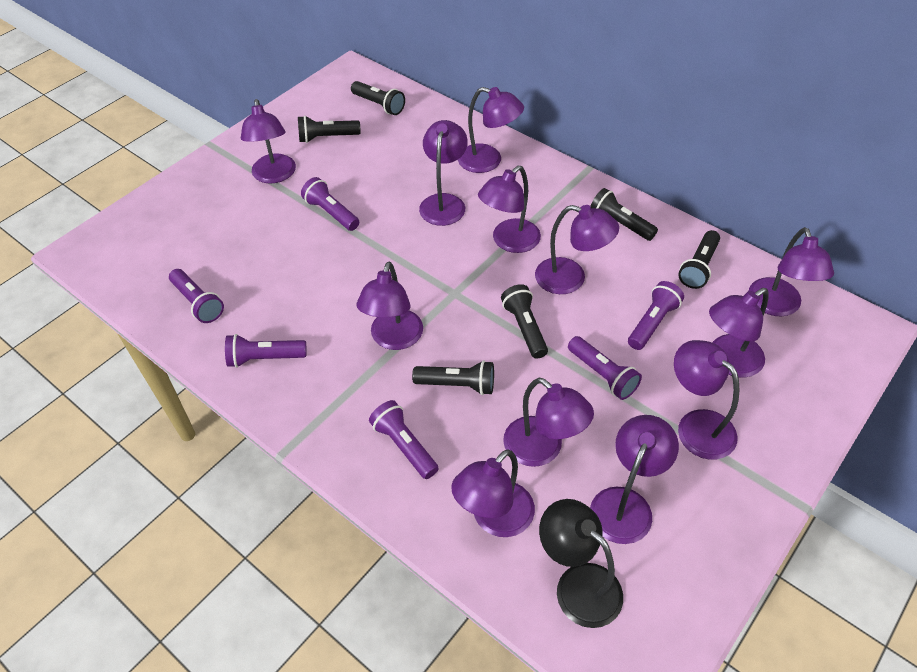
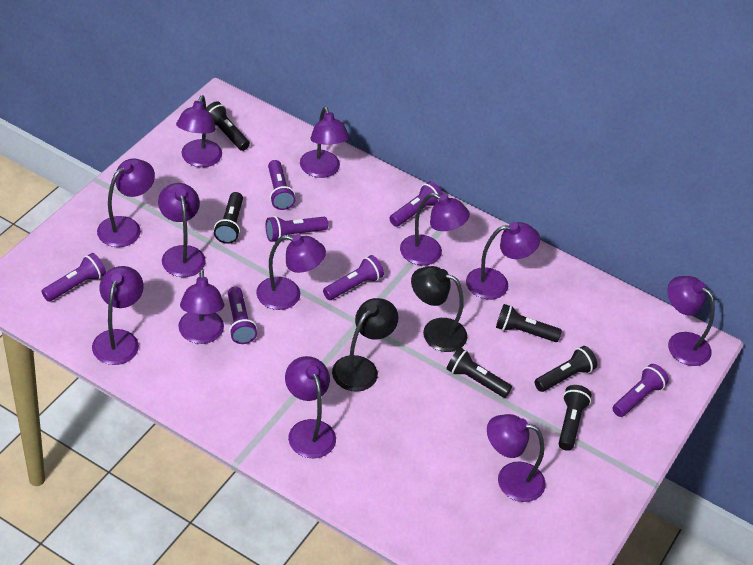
black lamp: 1 -> 2
purple flashlight: 6 -> 7

